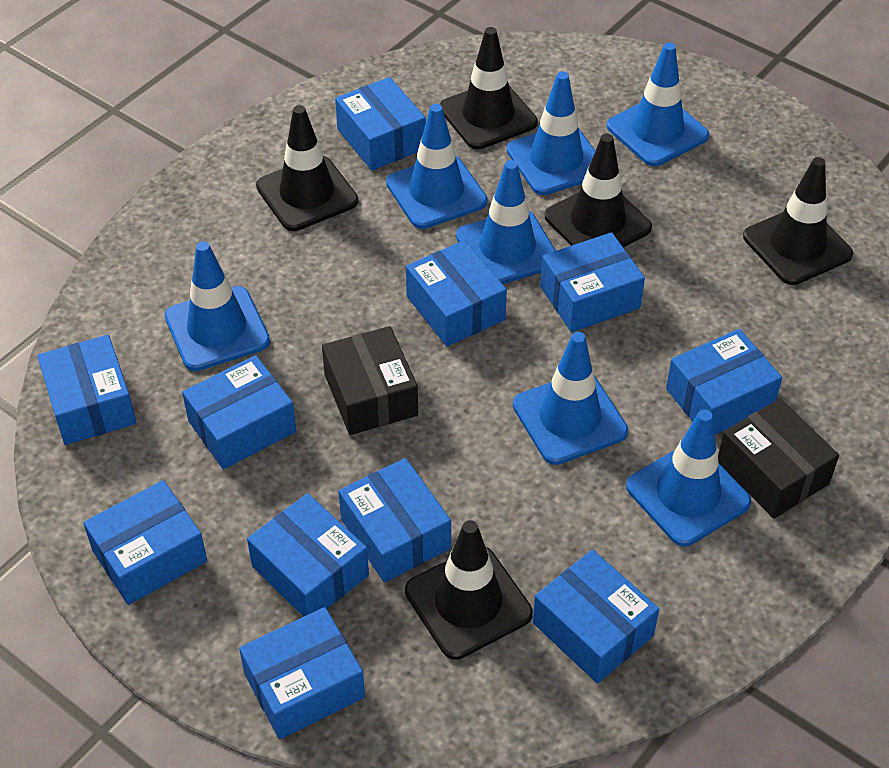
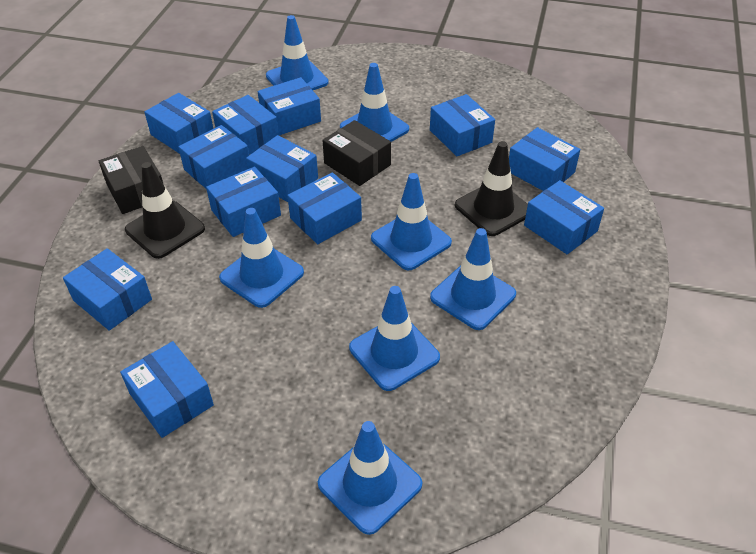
black traffic cone: 5 -> 2
blue box: 11 -> 12

